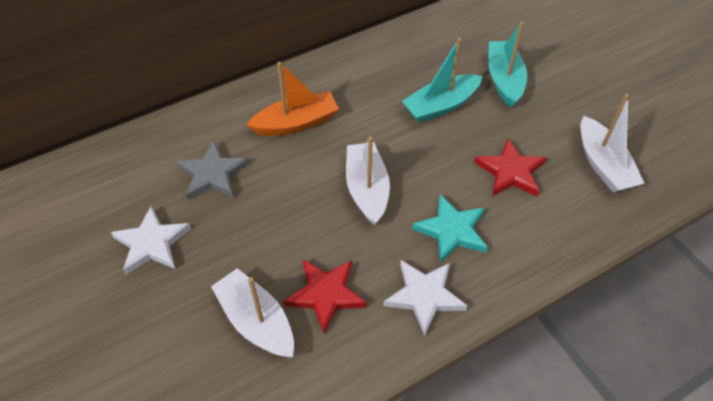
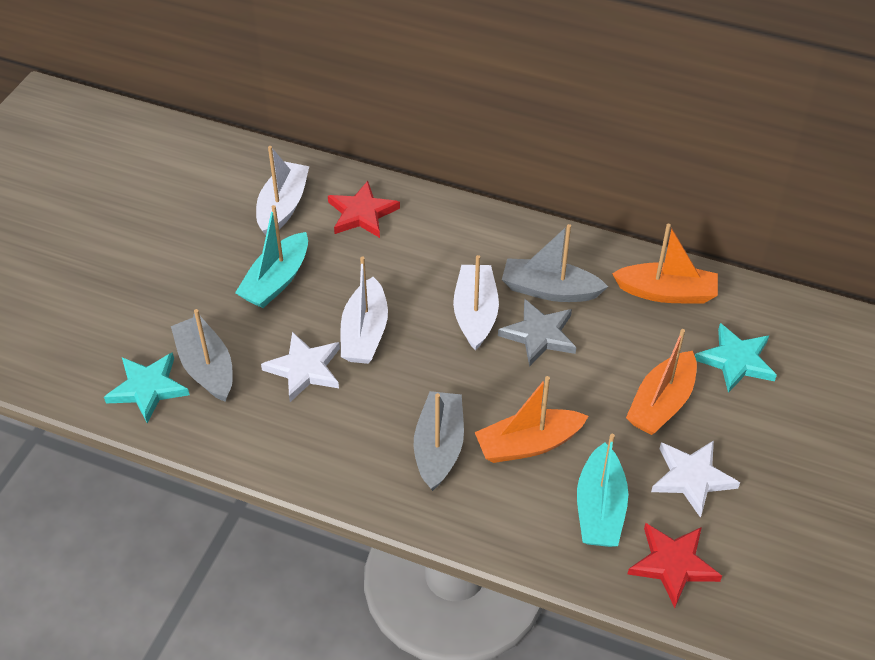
grey boat: 0 -> 3
orange boat: 1 -> 3
turquoise star: 1 -> 2

